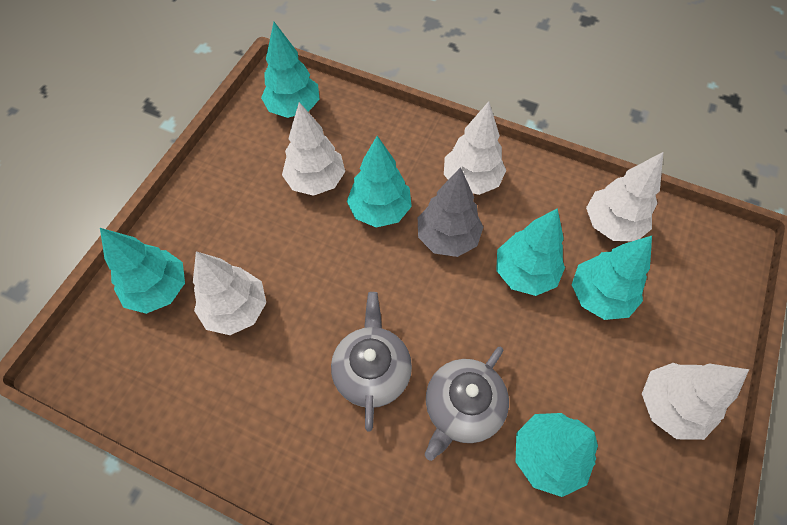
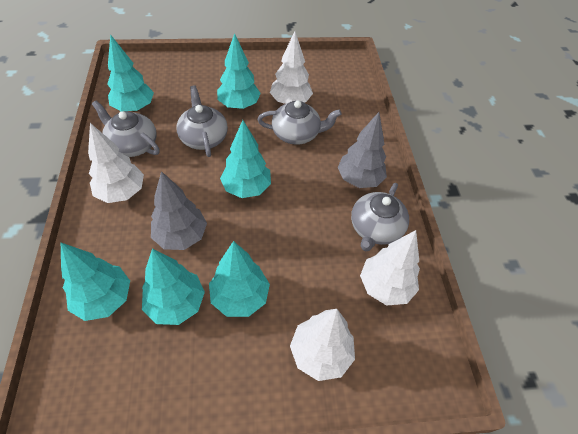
grey teapot: 2 -> 4
grey tree: 1 -> 2
white tree: 5 -> 4

